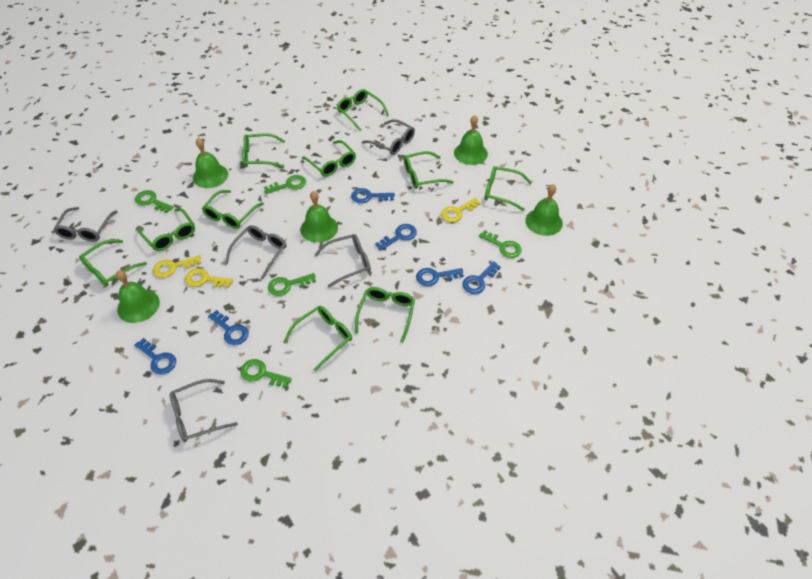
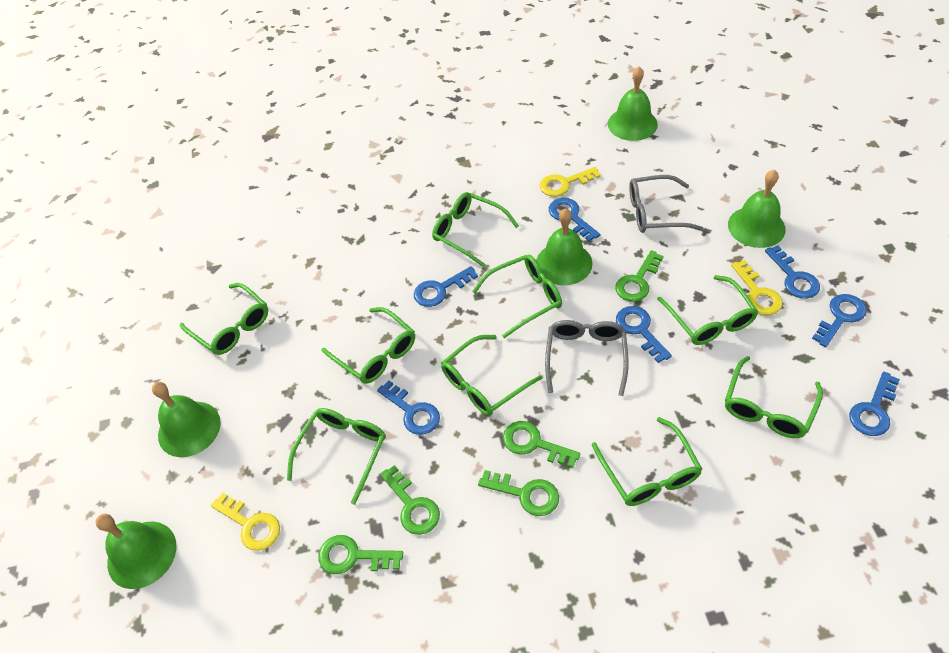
blue key: 6 -> 7
green glasses: 10 -> 9
grey glasses: 5 -> 2

